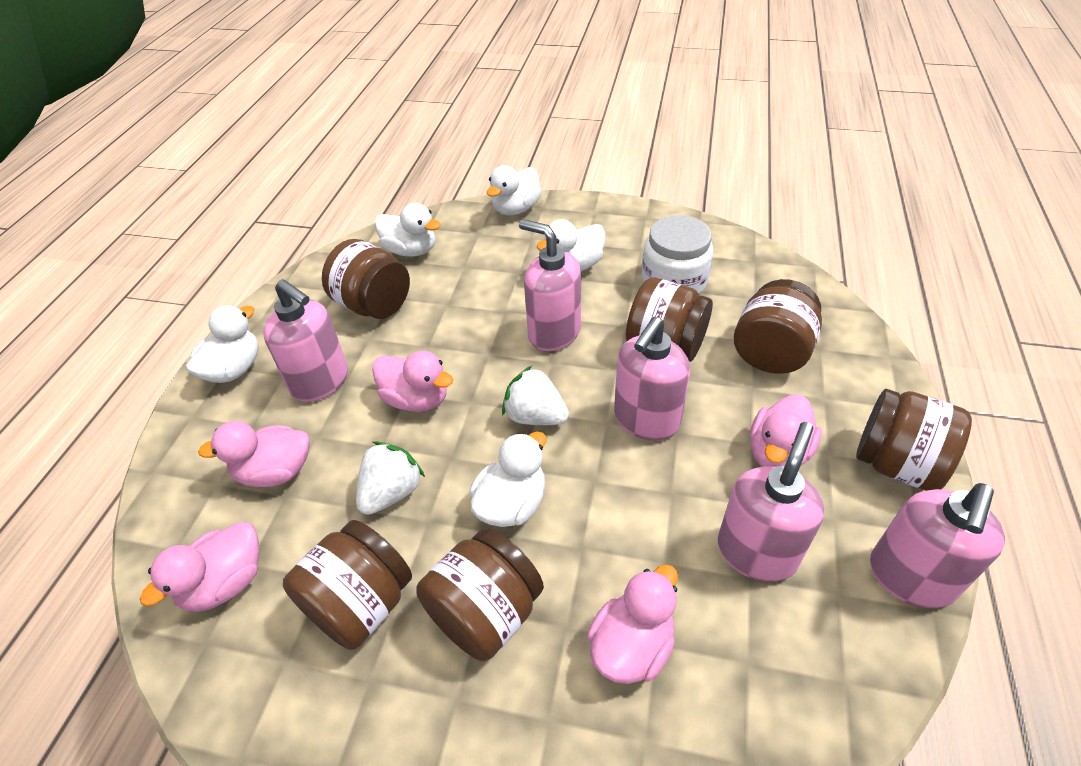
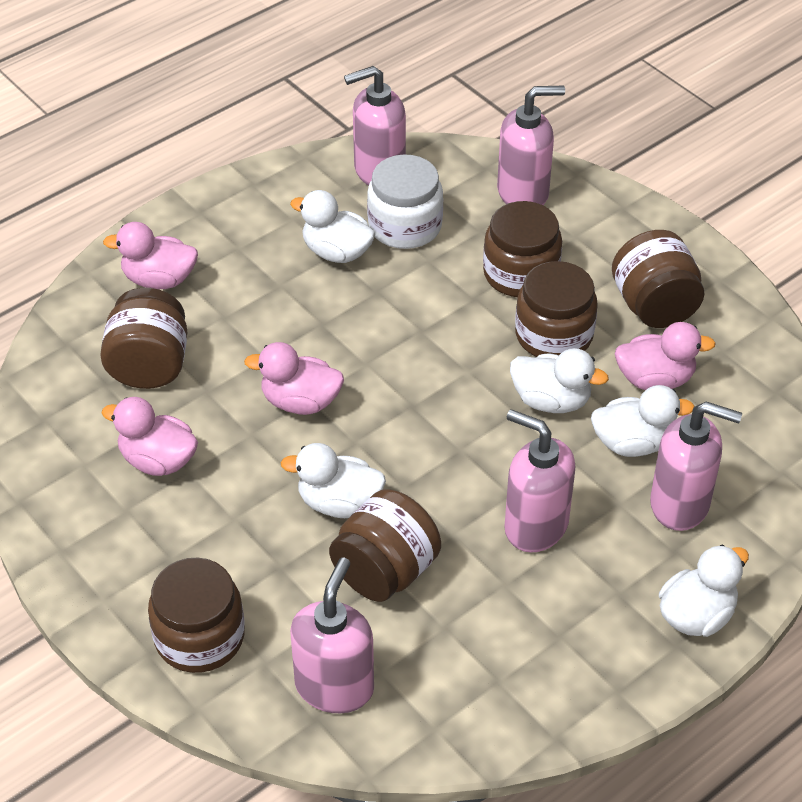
pink duck: 5 -> 4
white strawberry: 2 -> 0

